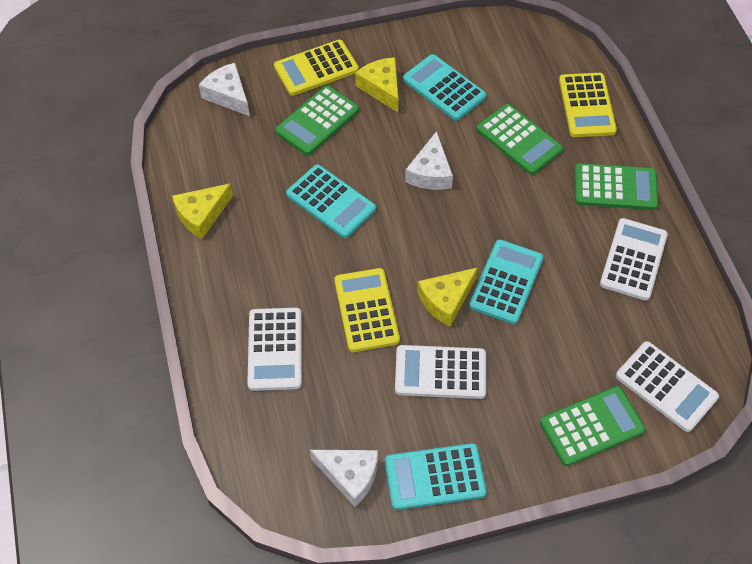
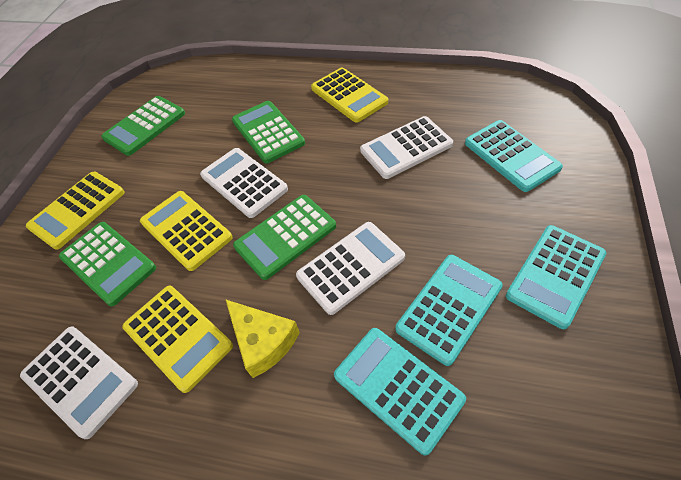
white cheese: 3 -> 0
yellow calculator: 3 -> 4
yellow cheese: 3 -> 1

